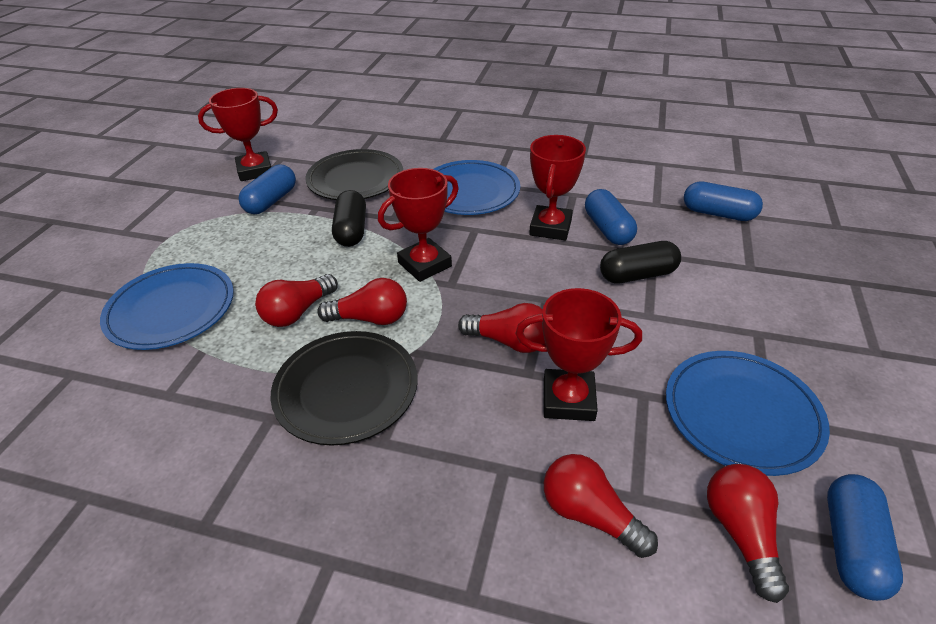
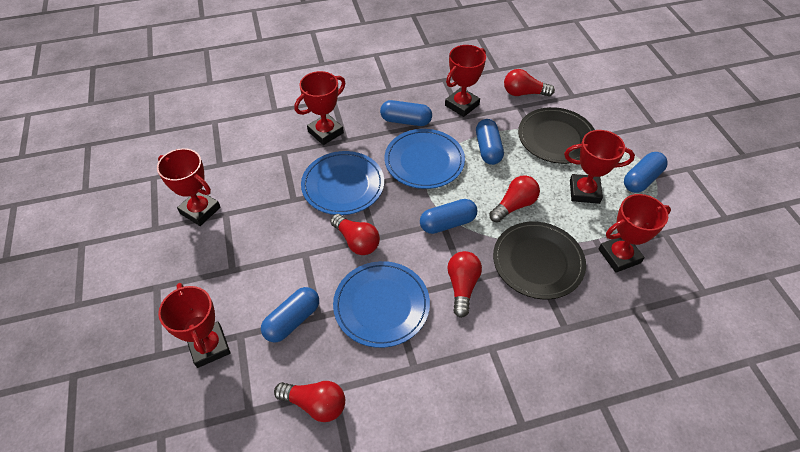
black capsule: 2 -> 0
blue capsule: 4 -> 5
red trophy: 4 -> 6

